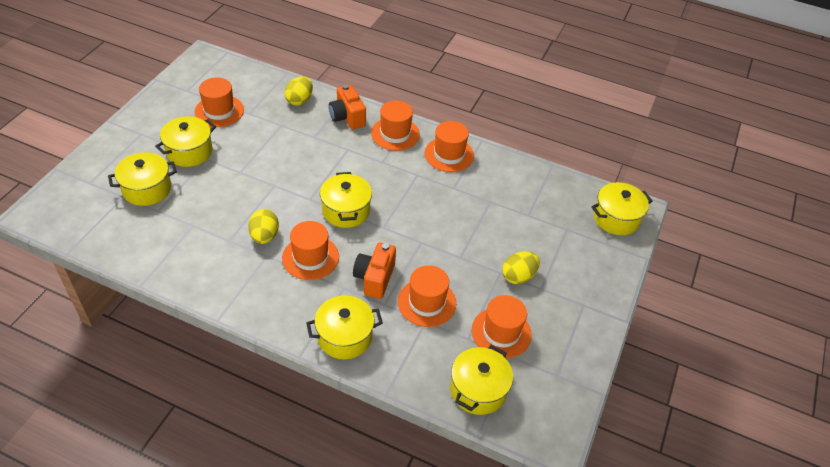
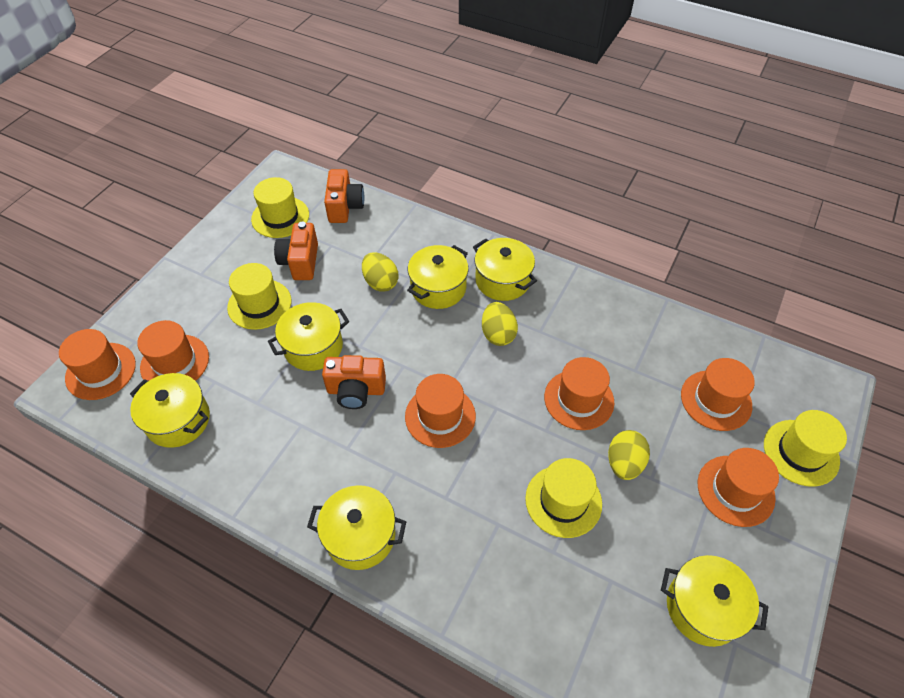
orange camera: 2 -> 3
yellow hat: 0 -> 4

